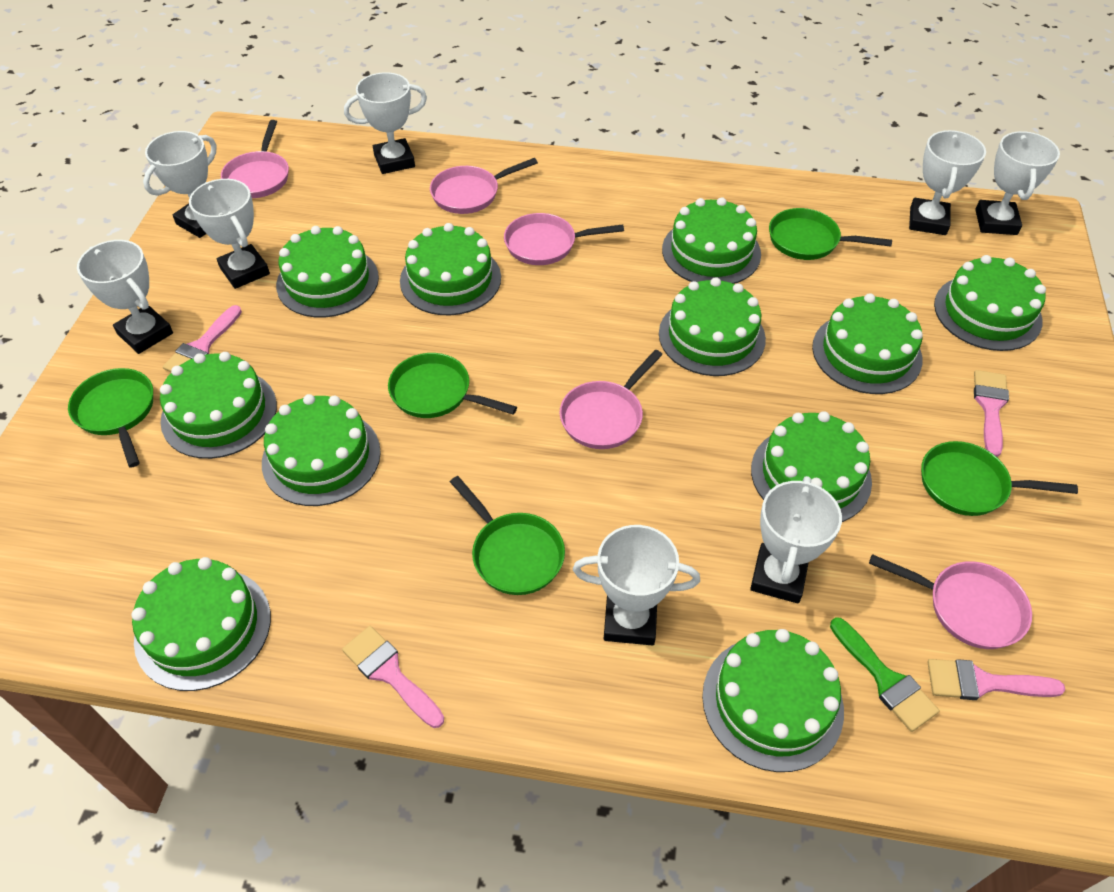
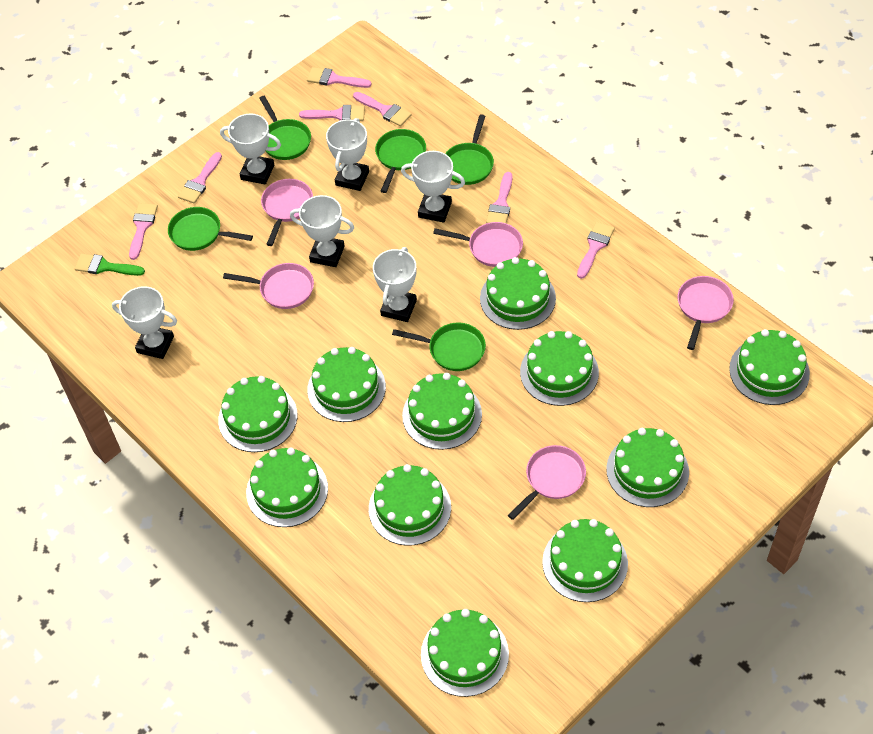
pink brush: 4 -> 7
white trophy: 8 -> 6

